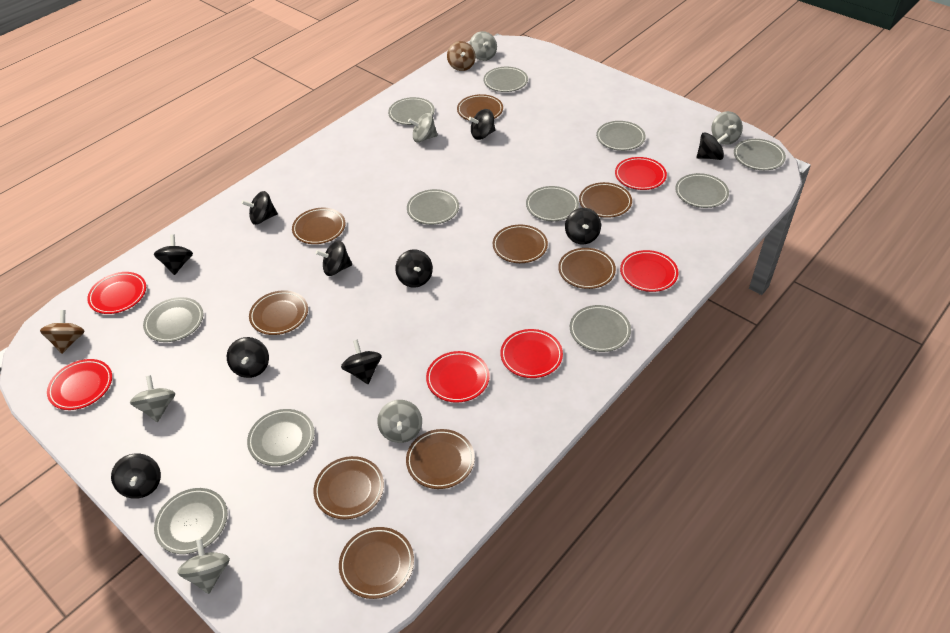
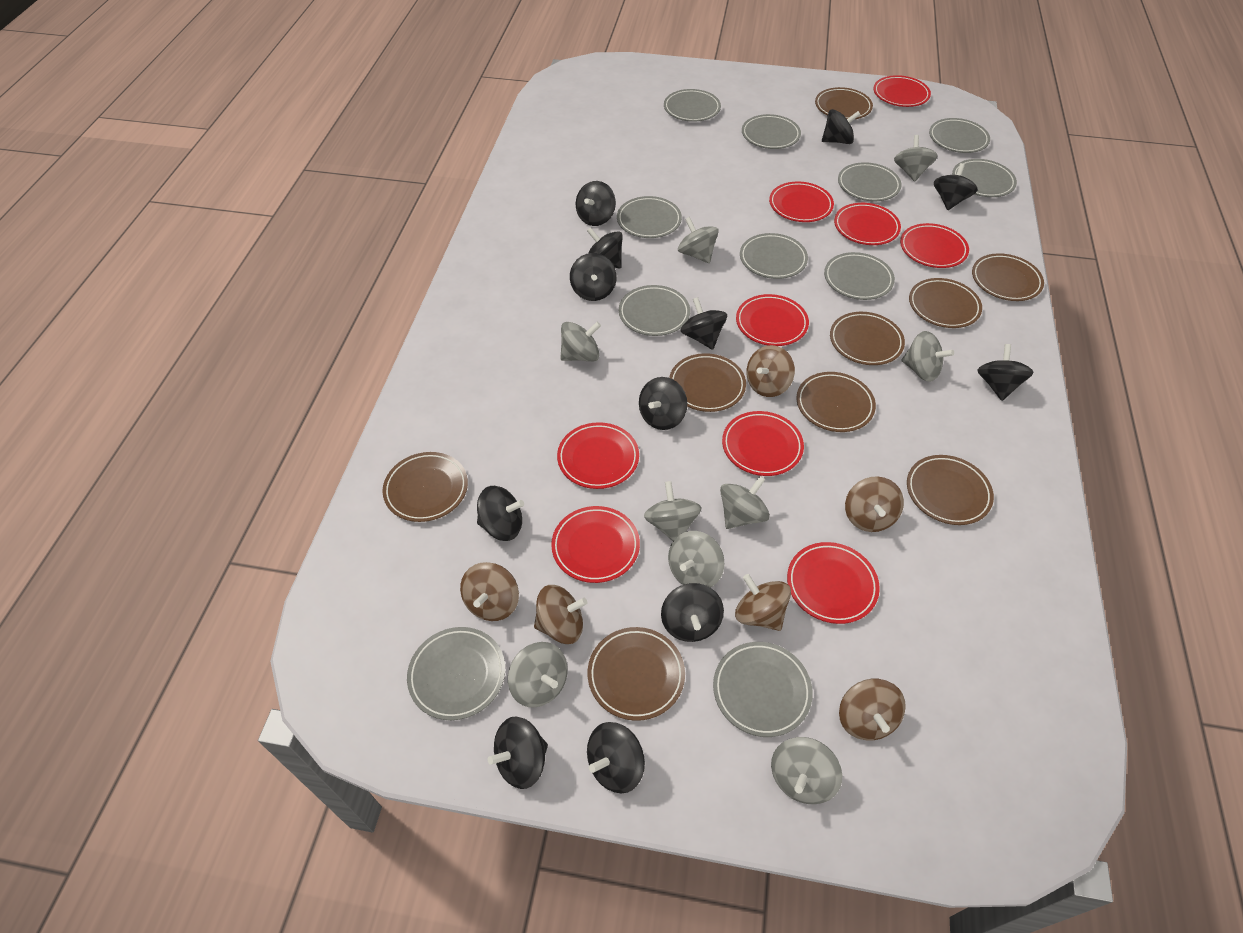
black spinning top: 10 -> 12
brown spinning top: 2 -> 6
grey spinning top: 6 -> 9
red plate: 6 -> 9

